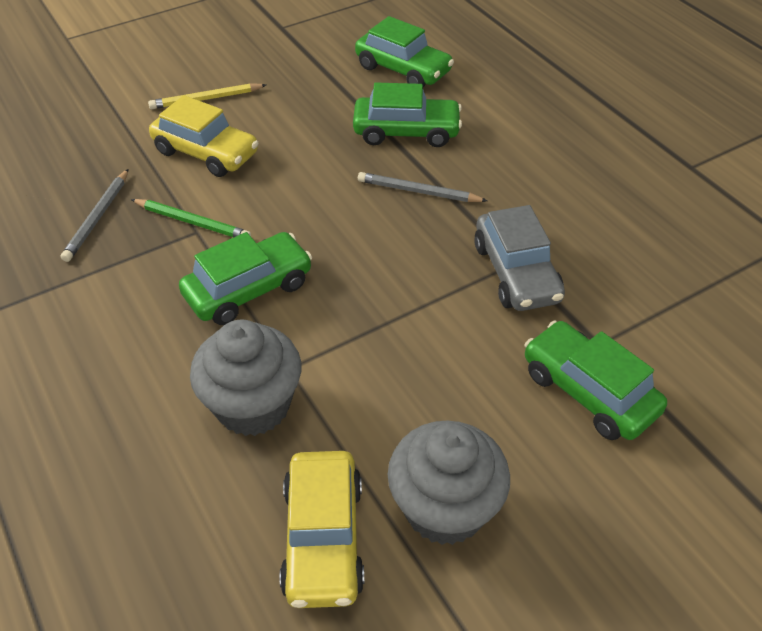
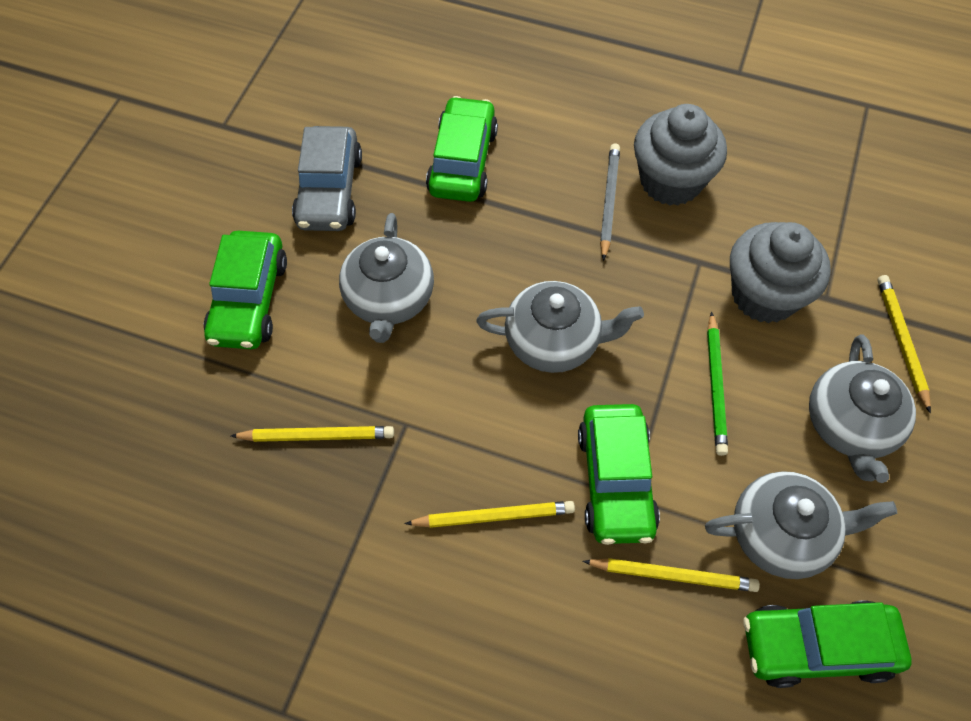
grey pencil: 2 -> 1
grey teapot: 0 -> 4
yellow car: 2 -> 0
yellow pencil: 1 -> 4

